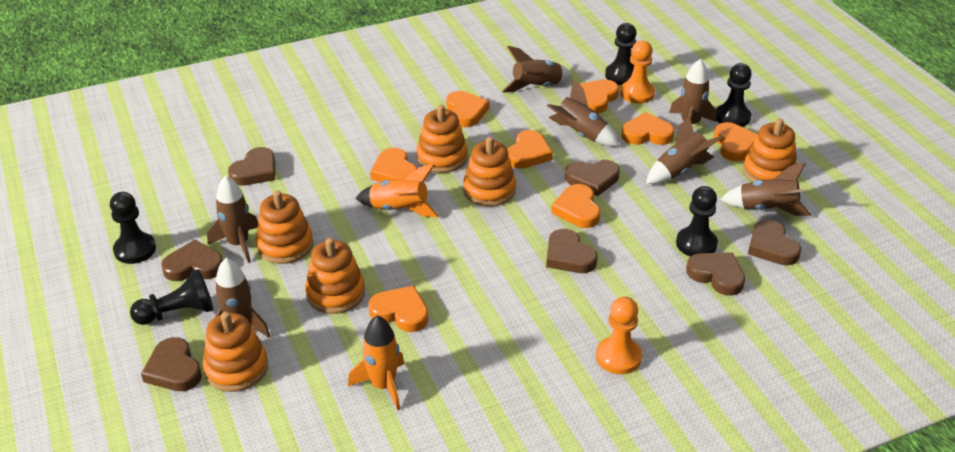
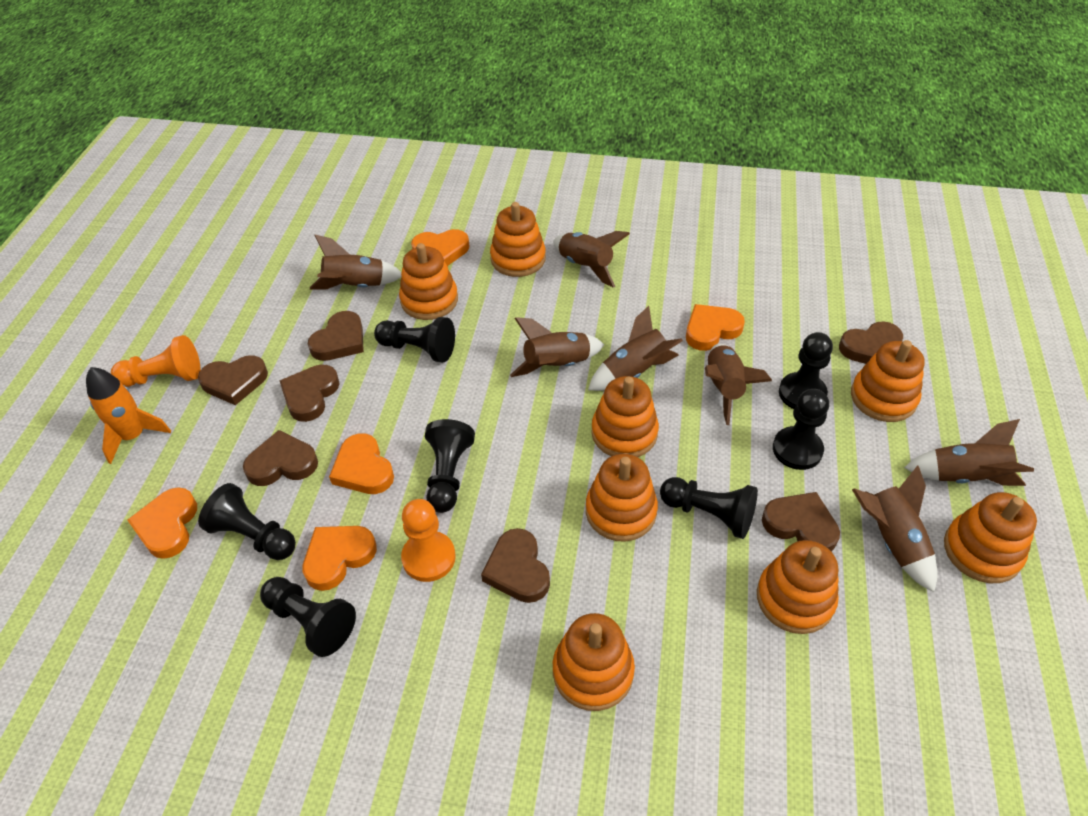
black pawn: 5 -> 7
orange heart: 8 -> 5
orange rocket: 2 -> 1
orange stacking toy: 6 -> 8

